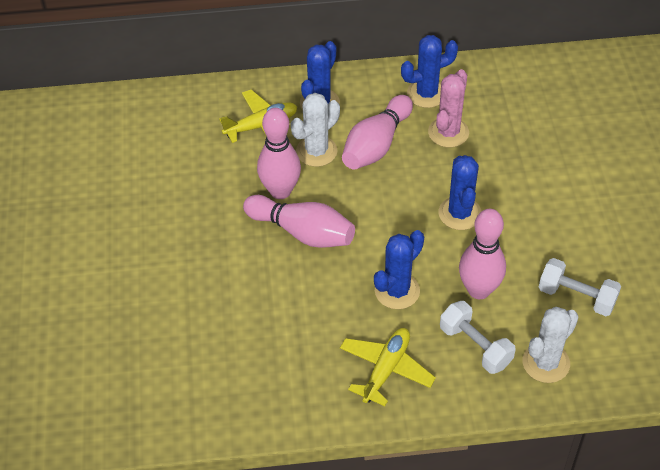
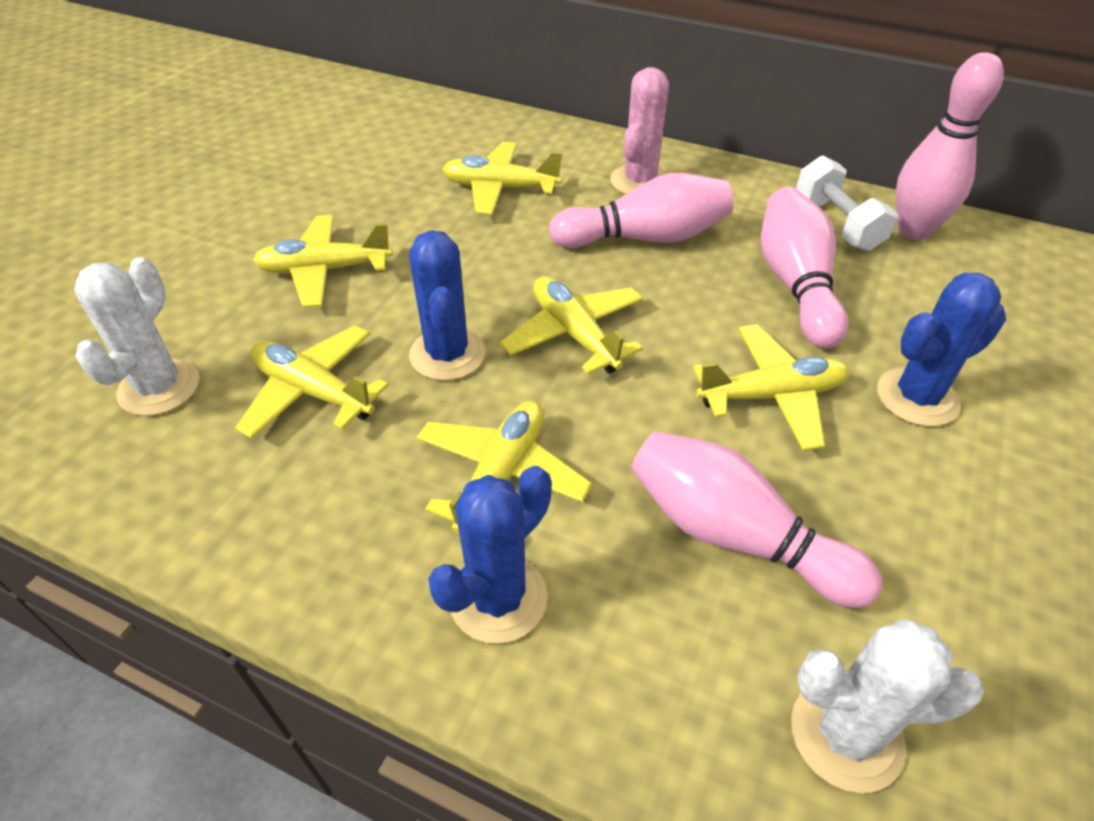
blue cactus: 4 -> 3
white dumbbell: 2 -> 1
yellow plane: 2 -> 6

